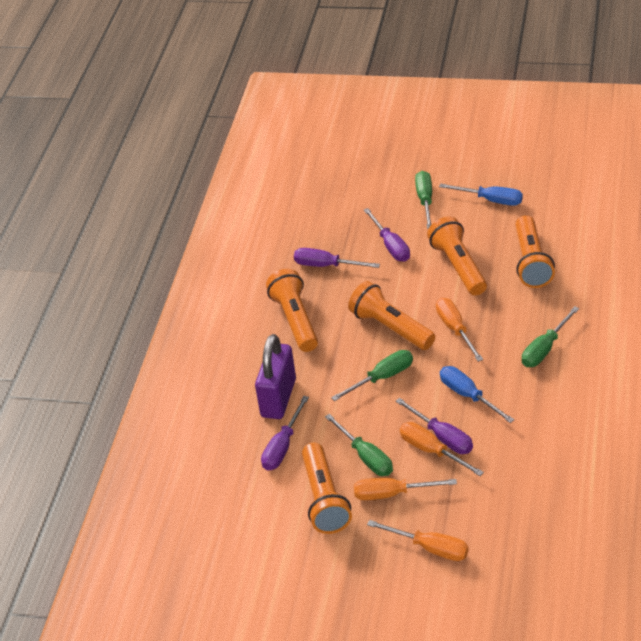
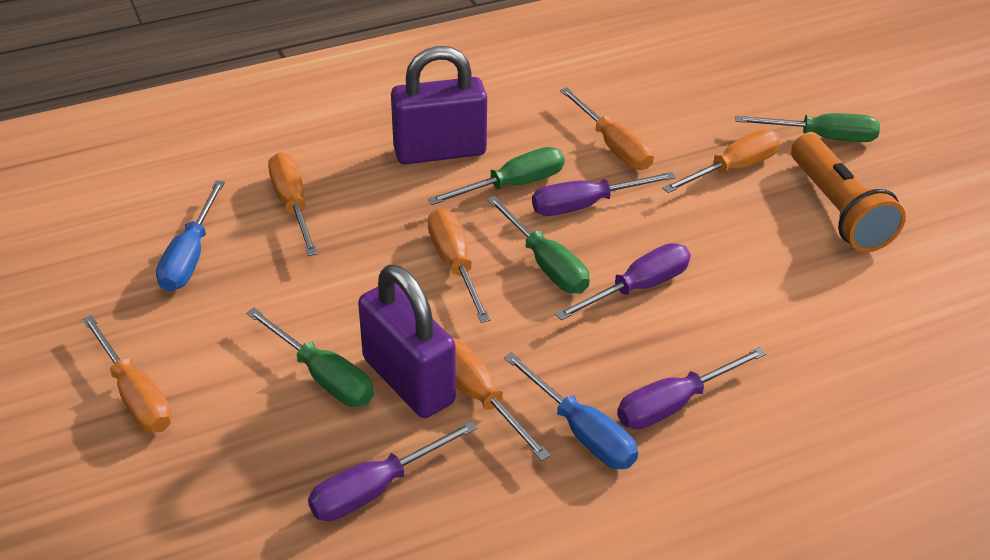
orange flashlight: 5 -> 1
orange screwdriver: 4 -> 6
purple padlock: 1 -> 2

